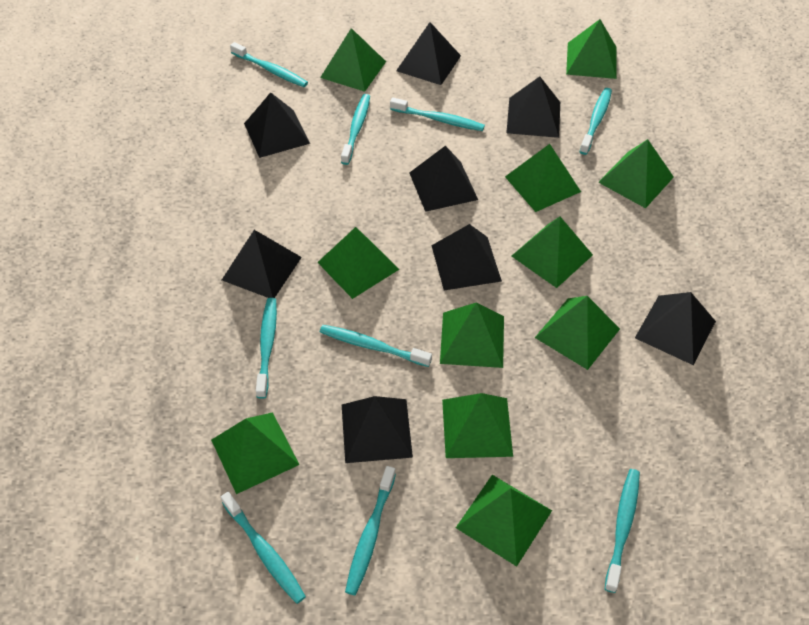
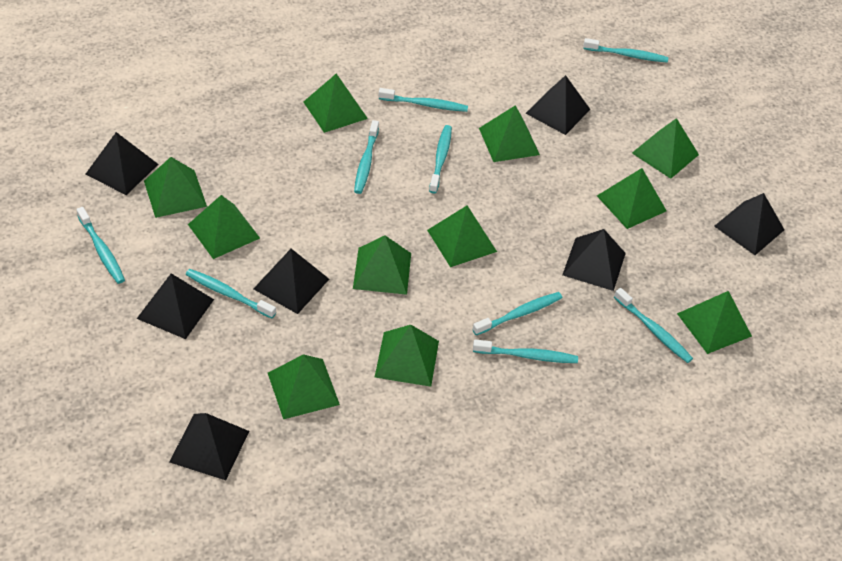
black pyramid: 8 -> 7

